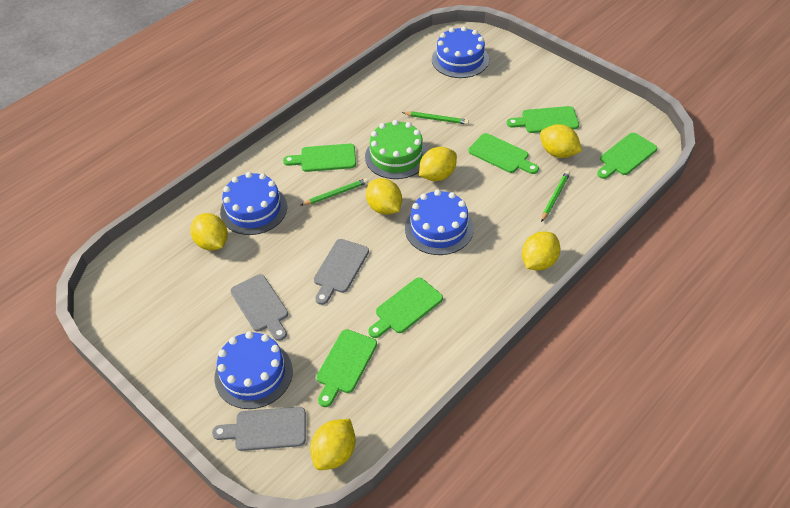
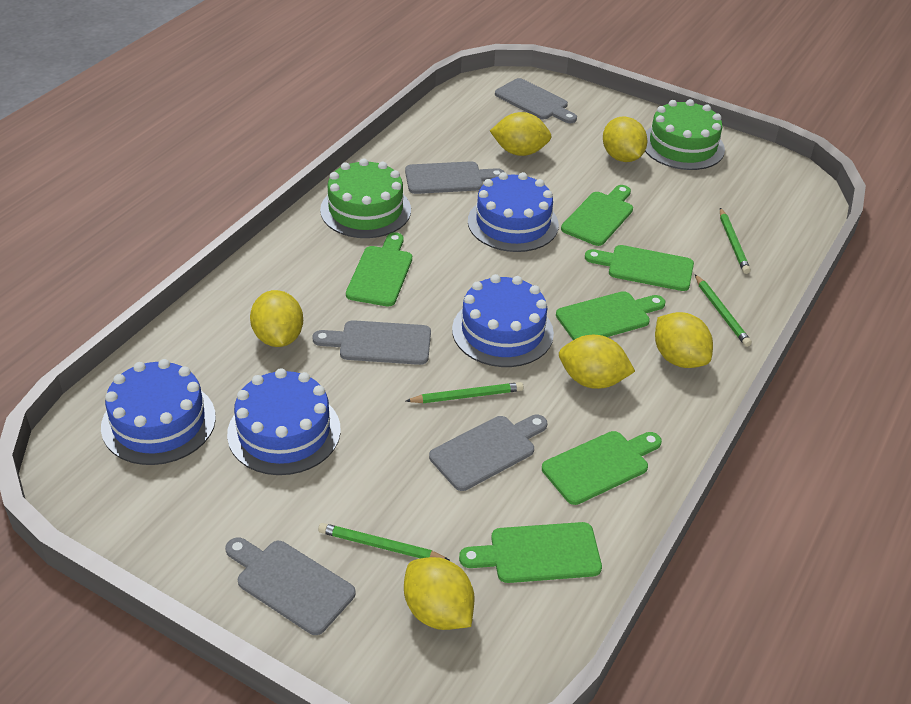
green cake: 1 -> 2
green pencil: 3 -> 4
grey cutting board: 3 -> 5

